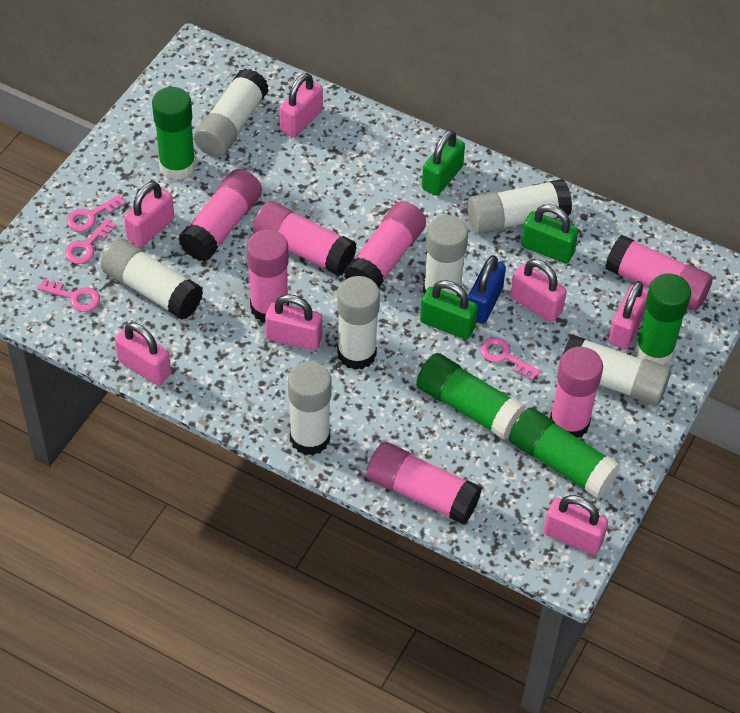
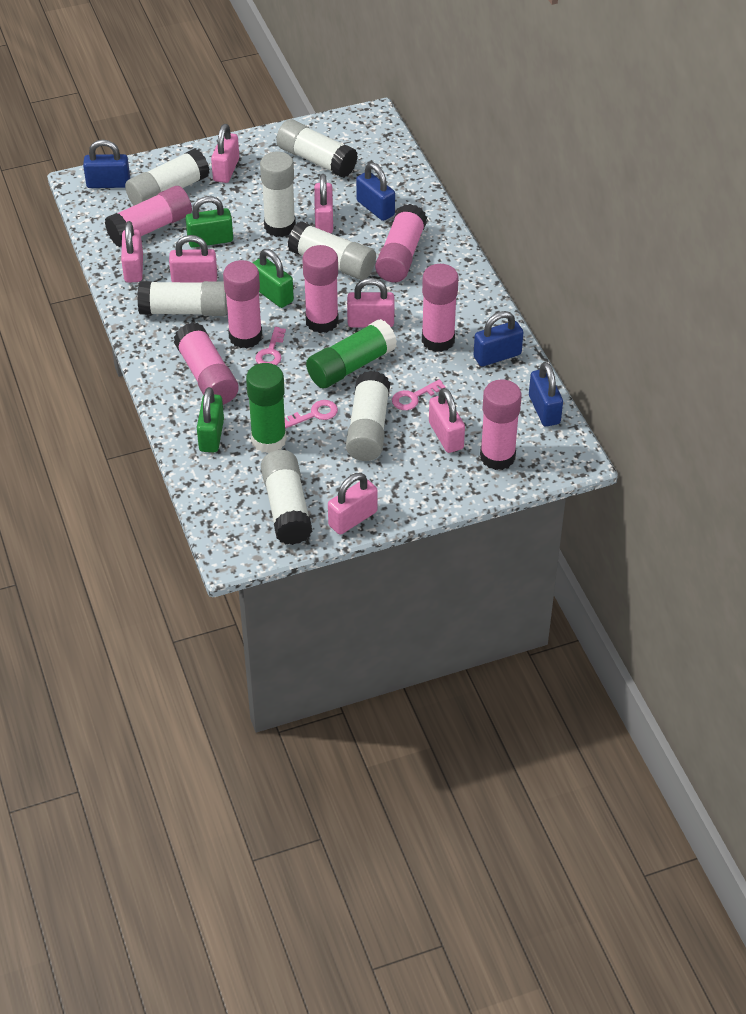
blue padlock: 1 -> 4
green glue stick: 4 -> 2
pink key: 4 -> 3

